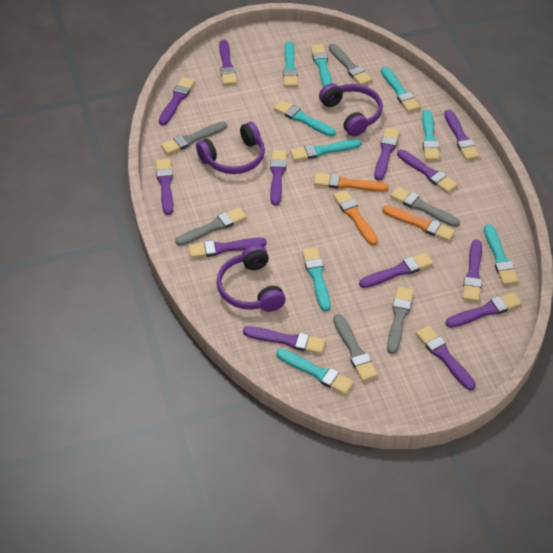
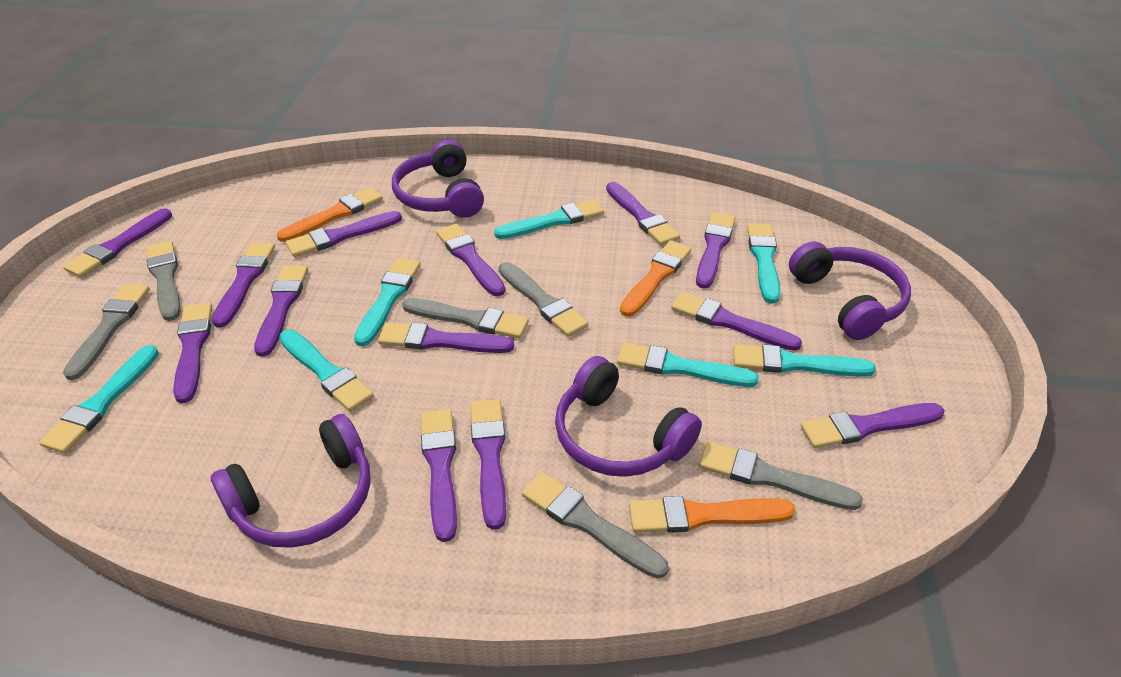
purple headphones: 3 -> 4
turquoise brush: 9 -> 7

